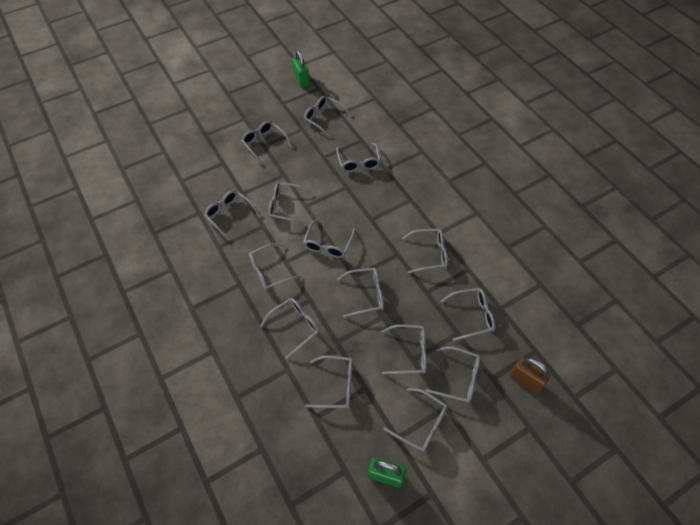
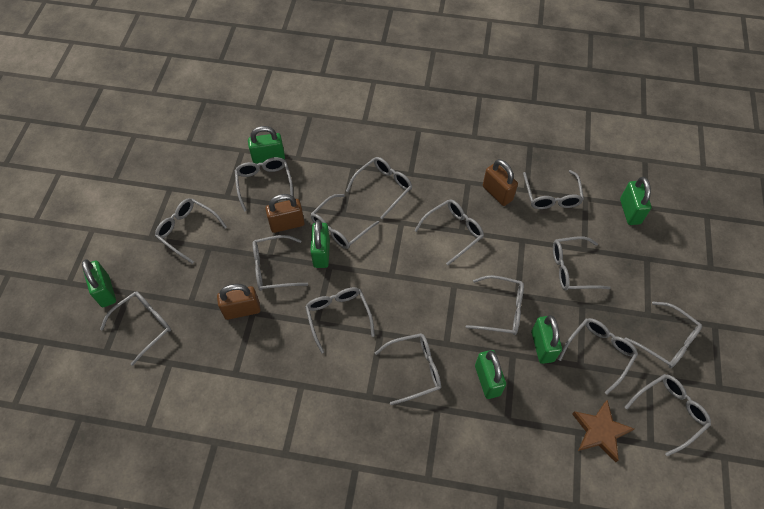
brown padlock: 1 -> 3
brown star: 0 -> 1
green padlock: 2 -> 6

